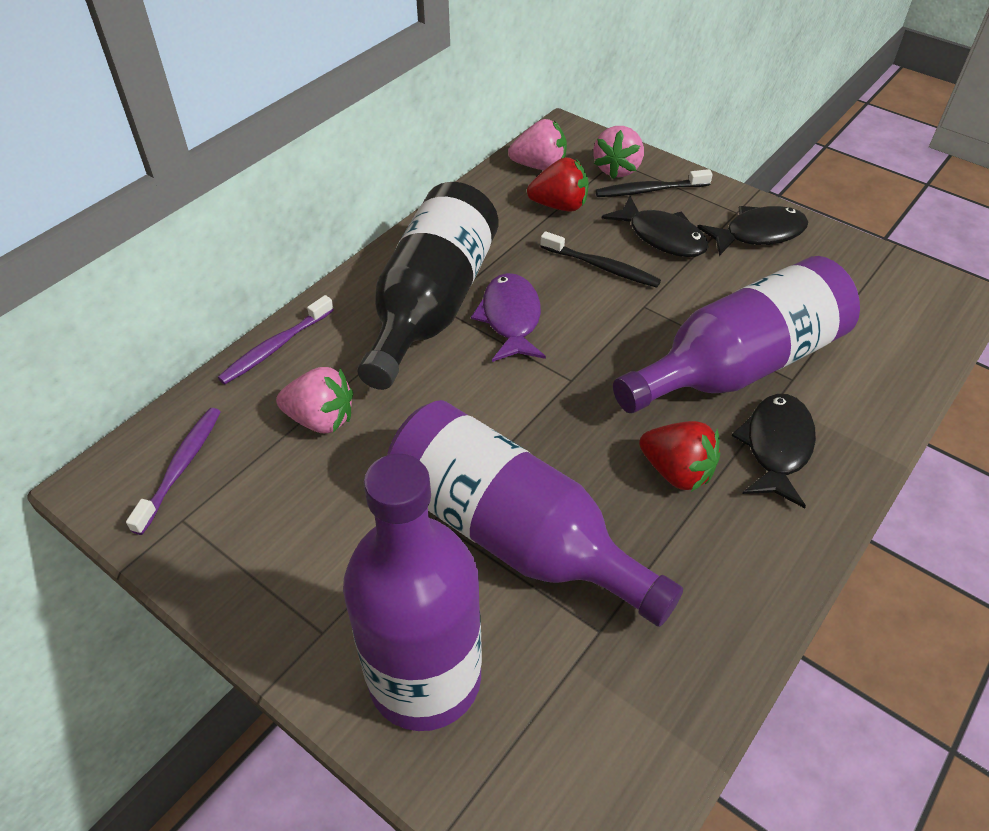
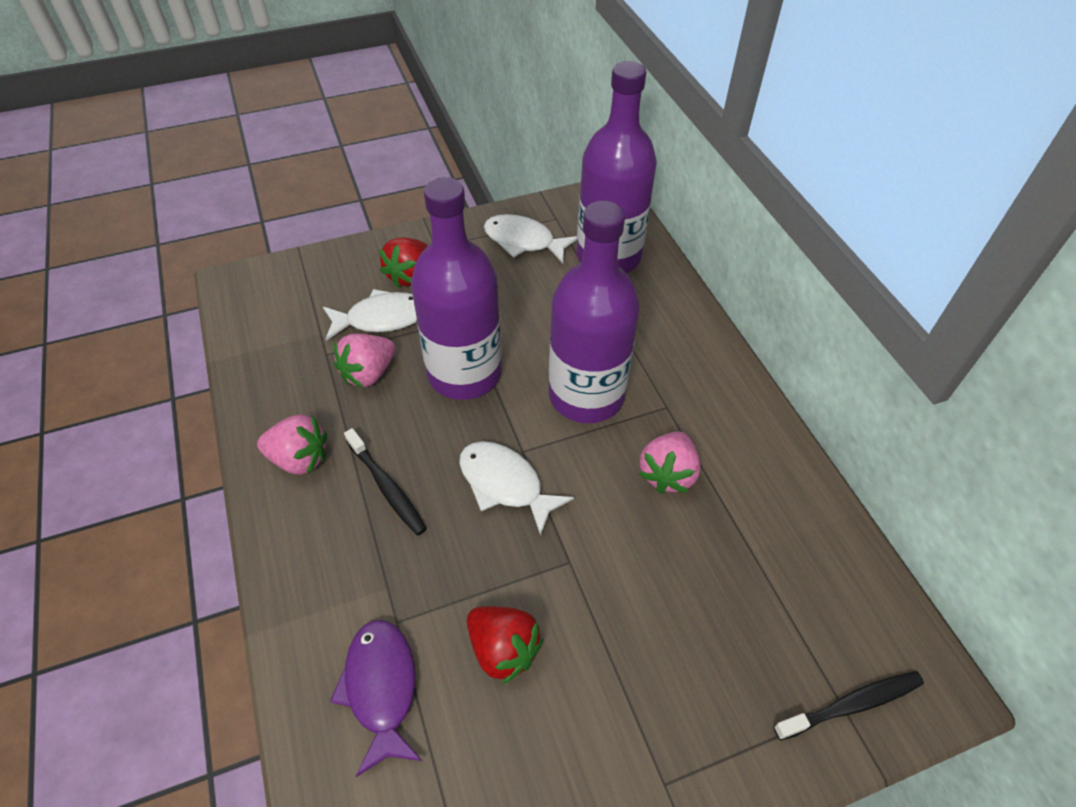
black bottle: 1 -> 0
black fish: 3 -> 0
purple toothbrush: 2 -> 0
white fish: 0 -> 3

